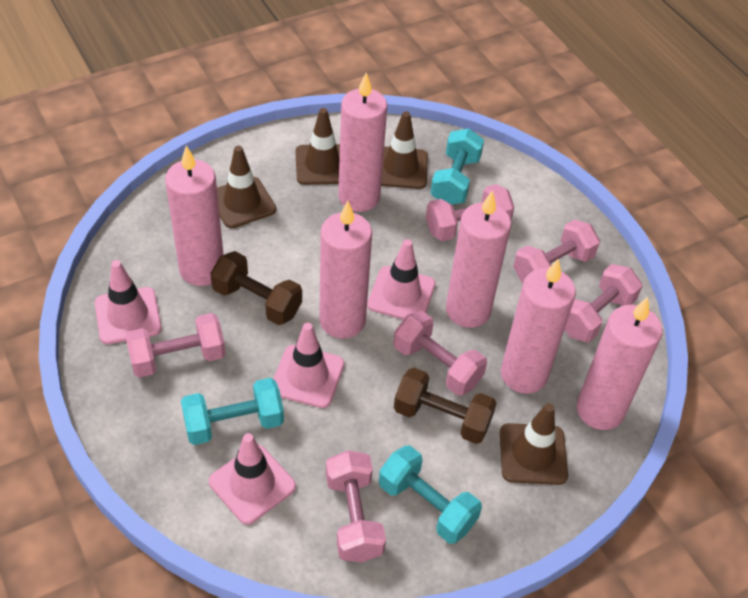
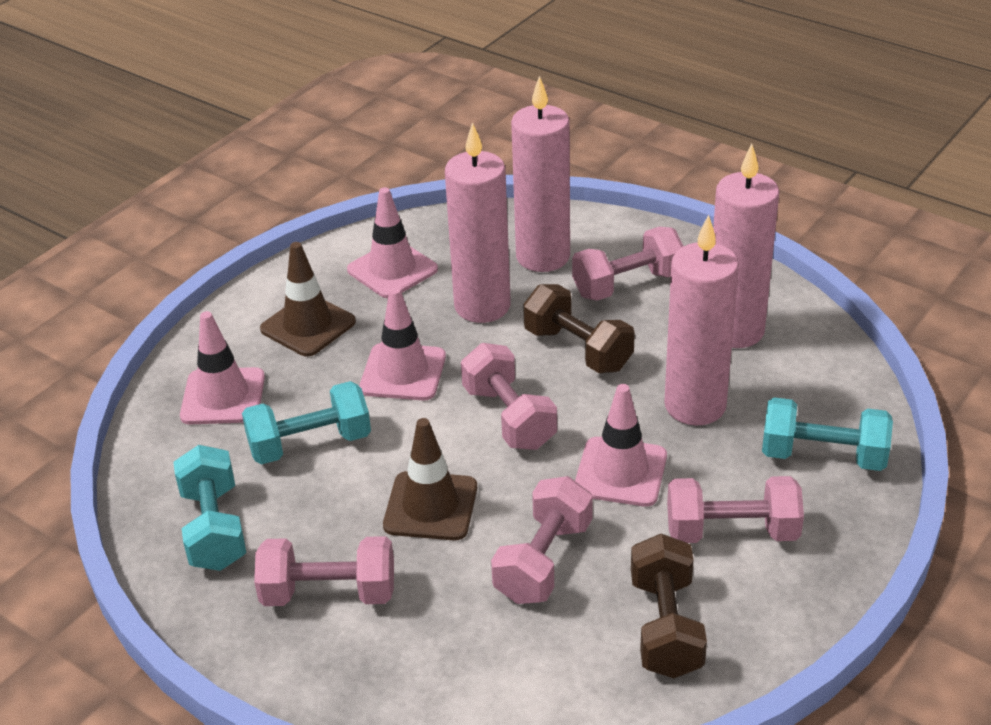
brown traffic cone: 4 -> 2
pink candle: 6 -> 4
pink dumbbell: 6 -> 5

